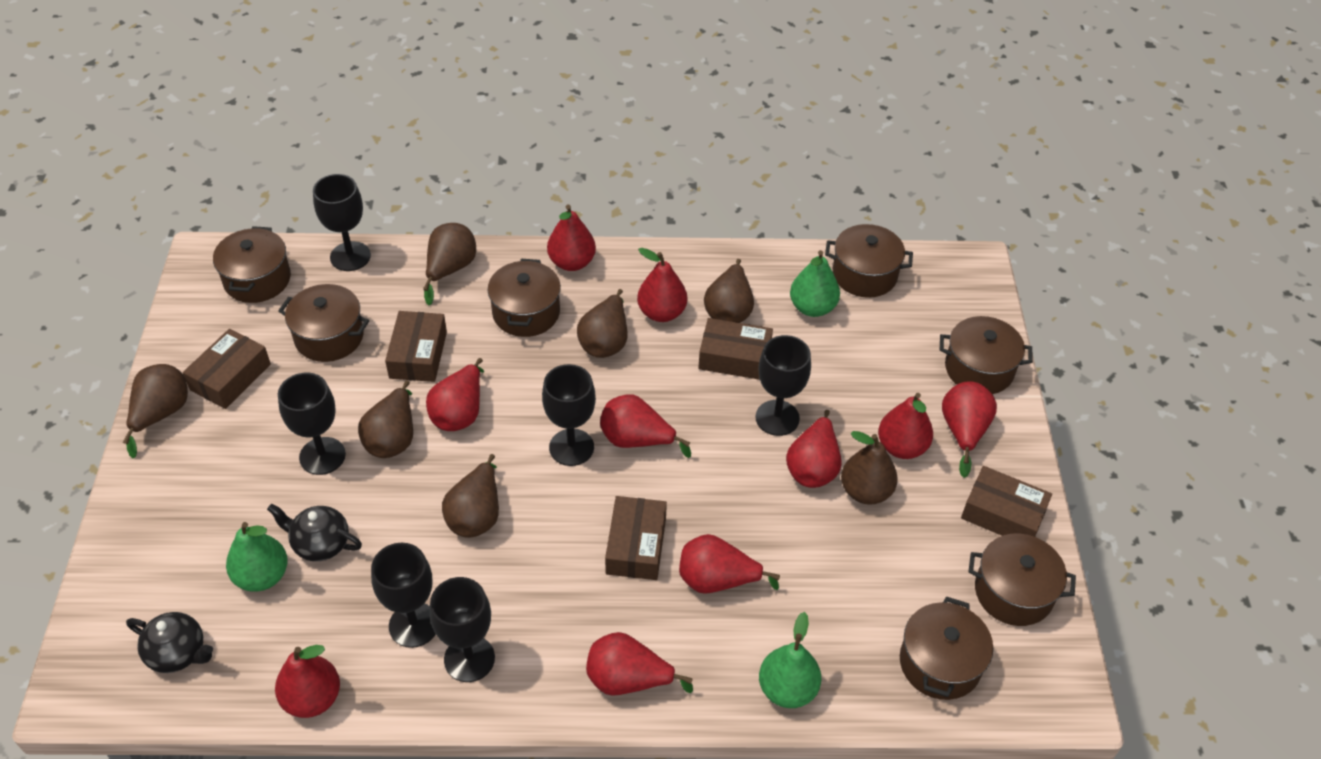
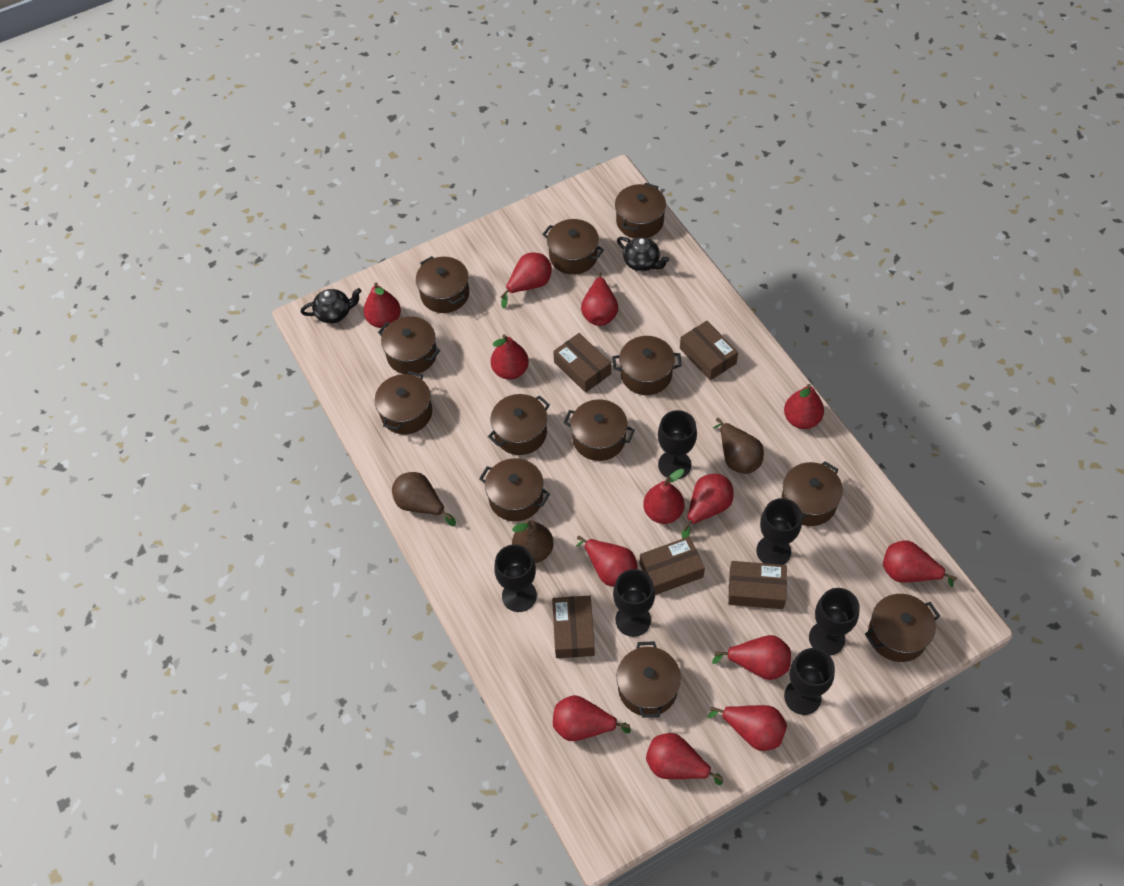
brown pear: 7 -> 3
brown pot: 7 -> 12
green pear: 3 -> 0
red pear: 10 -> 13

